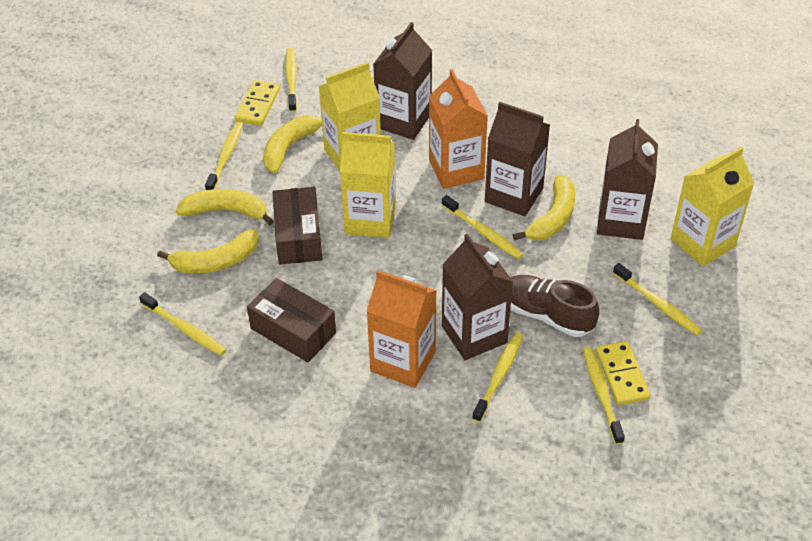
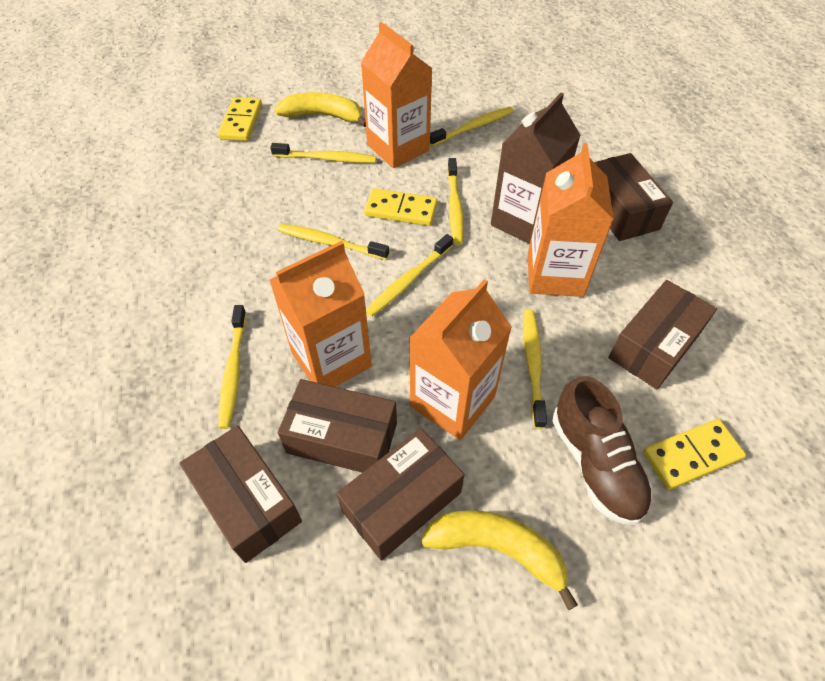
brown box: 2 -> 5
brown carton: 4 -> 1
orange carton: 2 -> 4
yellow banana: 4 -> 2
yellow carton: 3 -> 0
yellow domino: 2 -> 3

